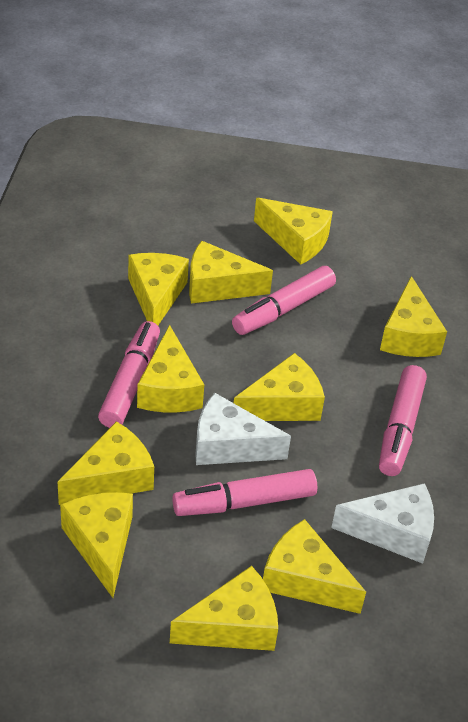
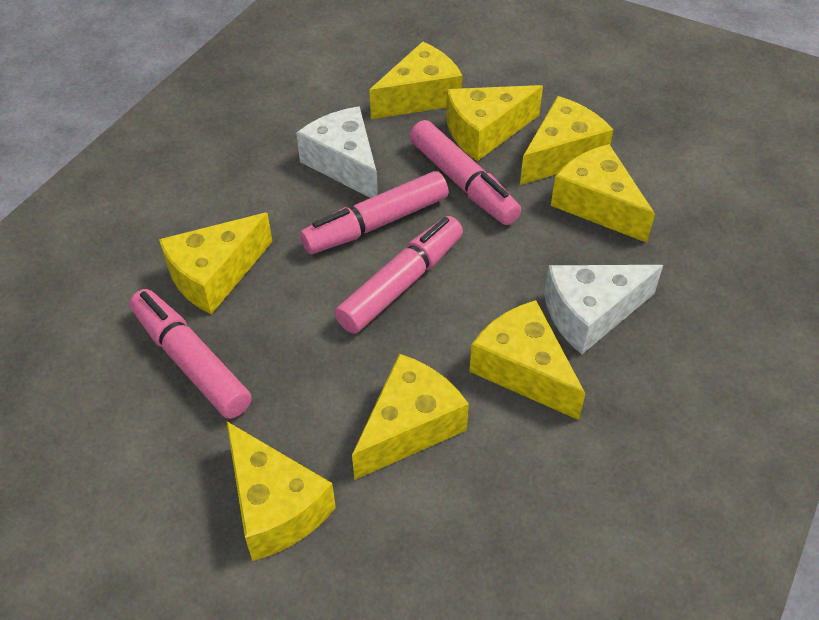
yellow cheese: 10 -> 8

